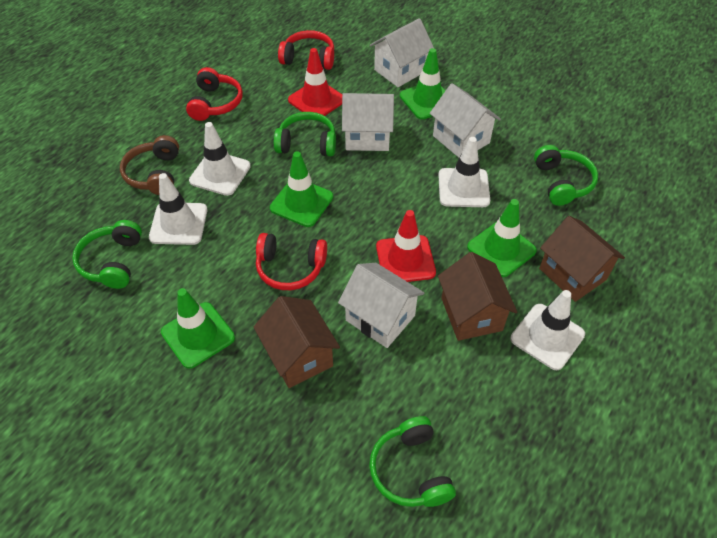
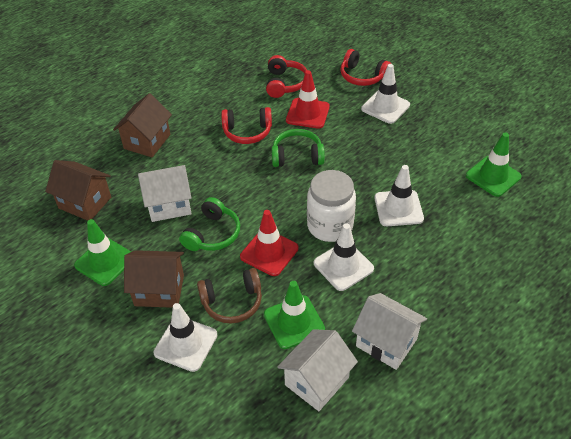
green headphones: 4 -> 2
green traffic cone: 4 -> 3
white house: 4 -> 3
white jar: 0 -> 1

